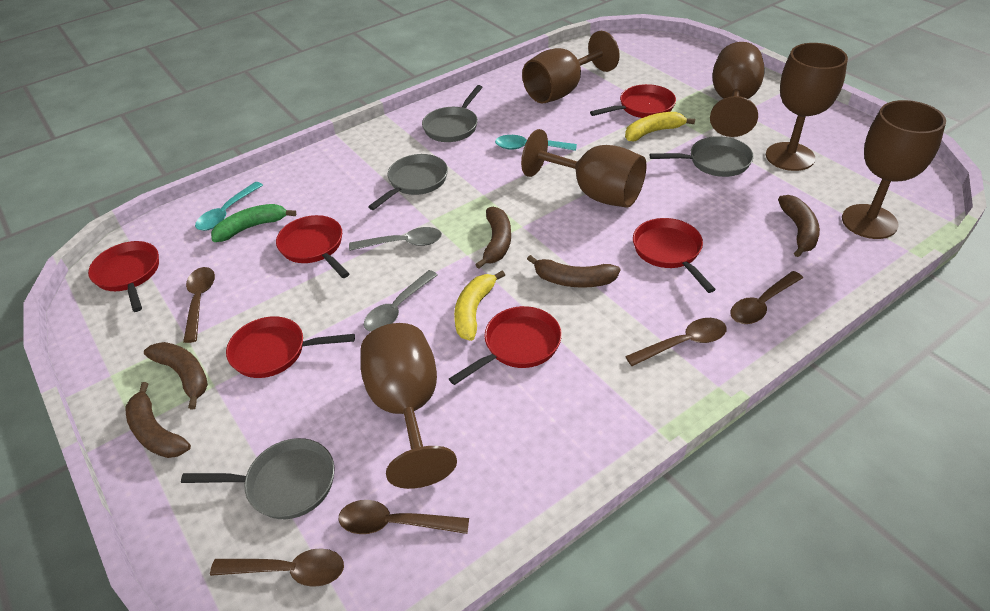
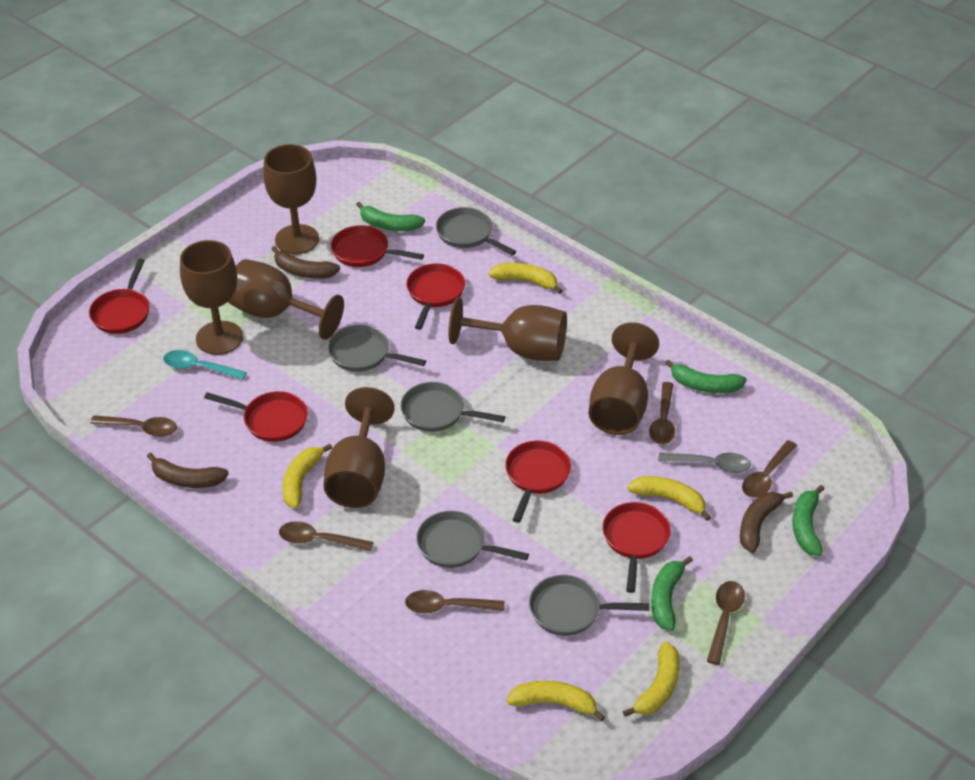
brown banana: 5 -> 3
brown spoon: 5 -> 6
green banana: 1 -> 4
grey pan: 4 -> 5
grey spoon: 2 -> 1
turquoise spoon: 2 -> 1
yellow banana: 2 -> 5

